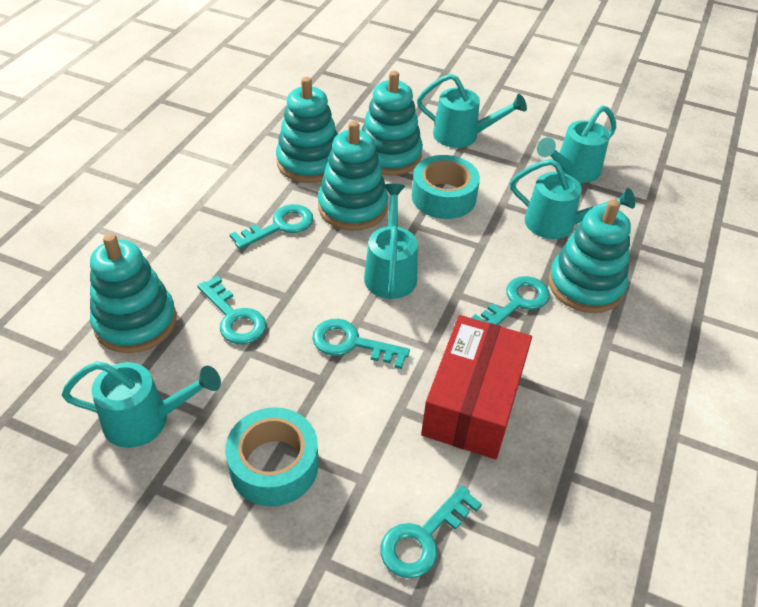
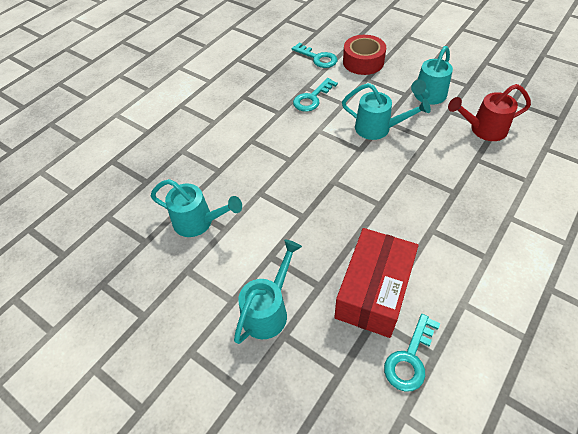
red tape: 0 -> 1
red watering can: 0 -> 1
turquoise key: 5 -> 3
turquoise stacking toy: 5 -> 0
turquoise tape: 2 -> 0
turquoise watering can: 5 -> 4

